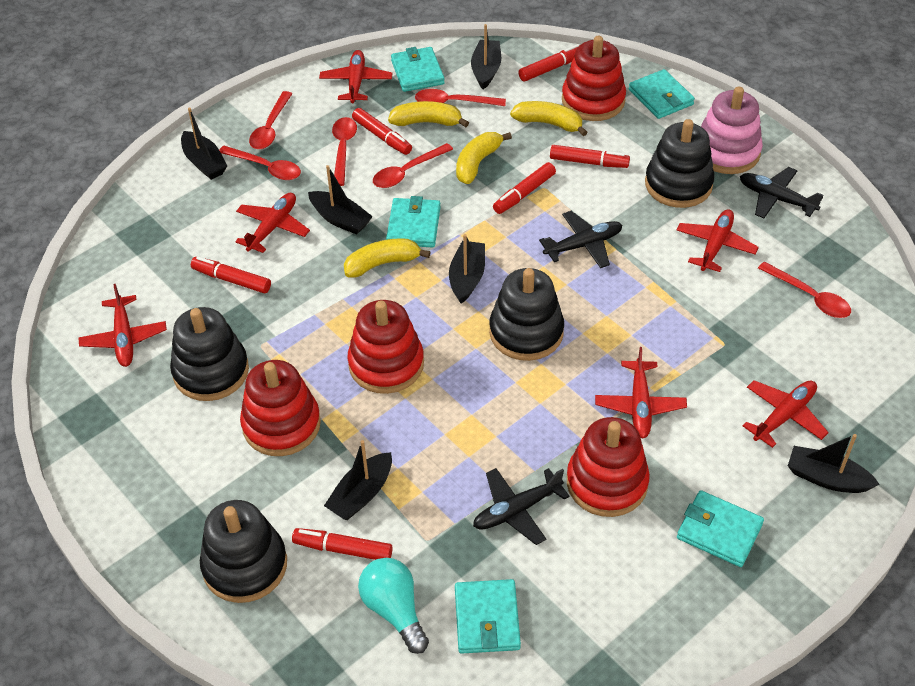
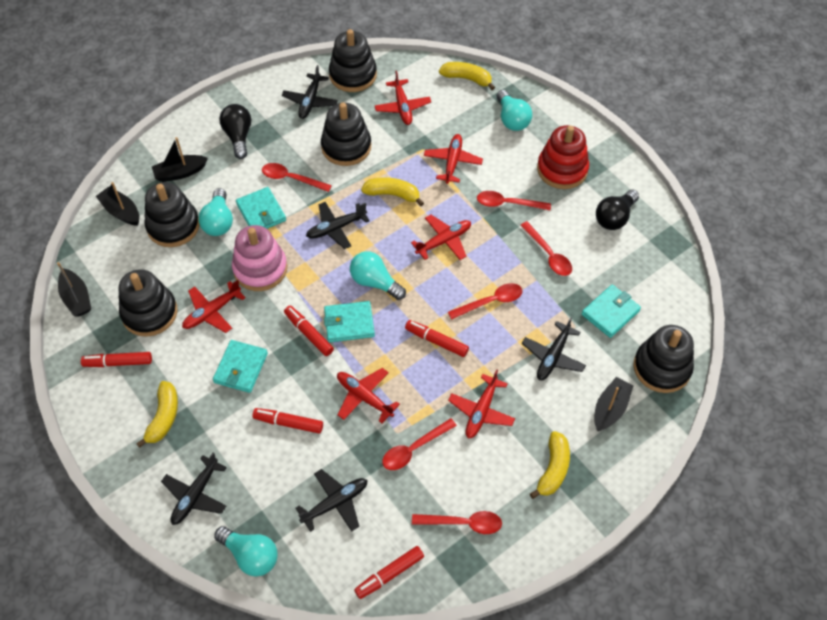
black boat: 6 -> 4
black light bulb: 0 -> 2
black plane: 3 -> 5
black stacking toy: 4 -> 5
red marker: 6 -> 5
red stacking toy: 4 -> 1
turquoise light bulb: 1 -> 4
turquoise wallet: 5 -> 4

